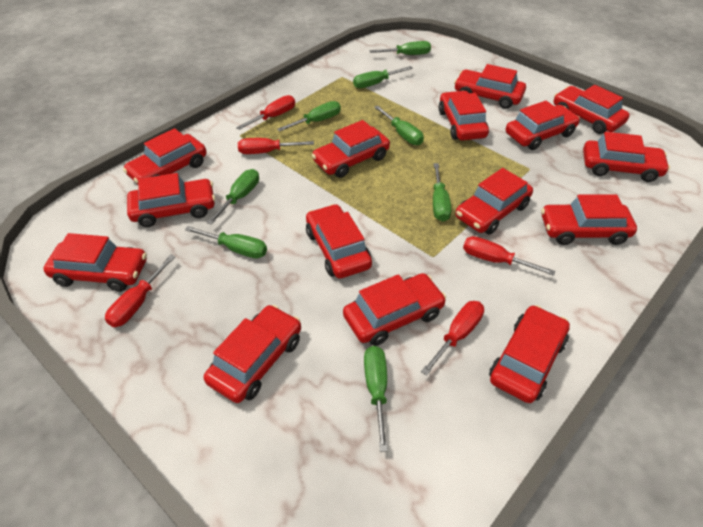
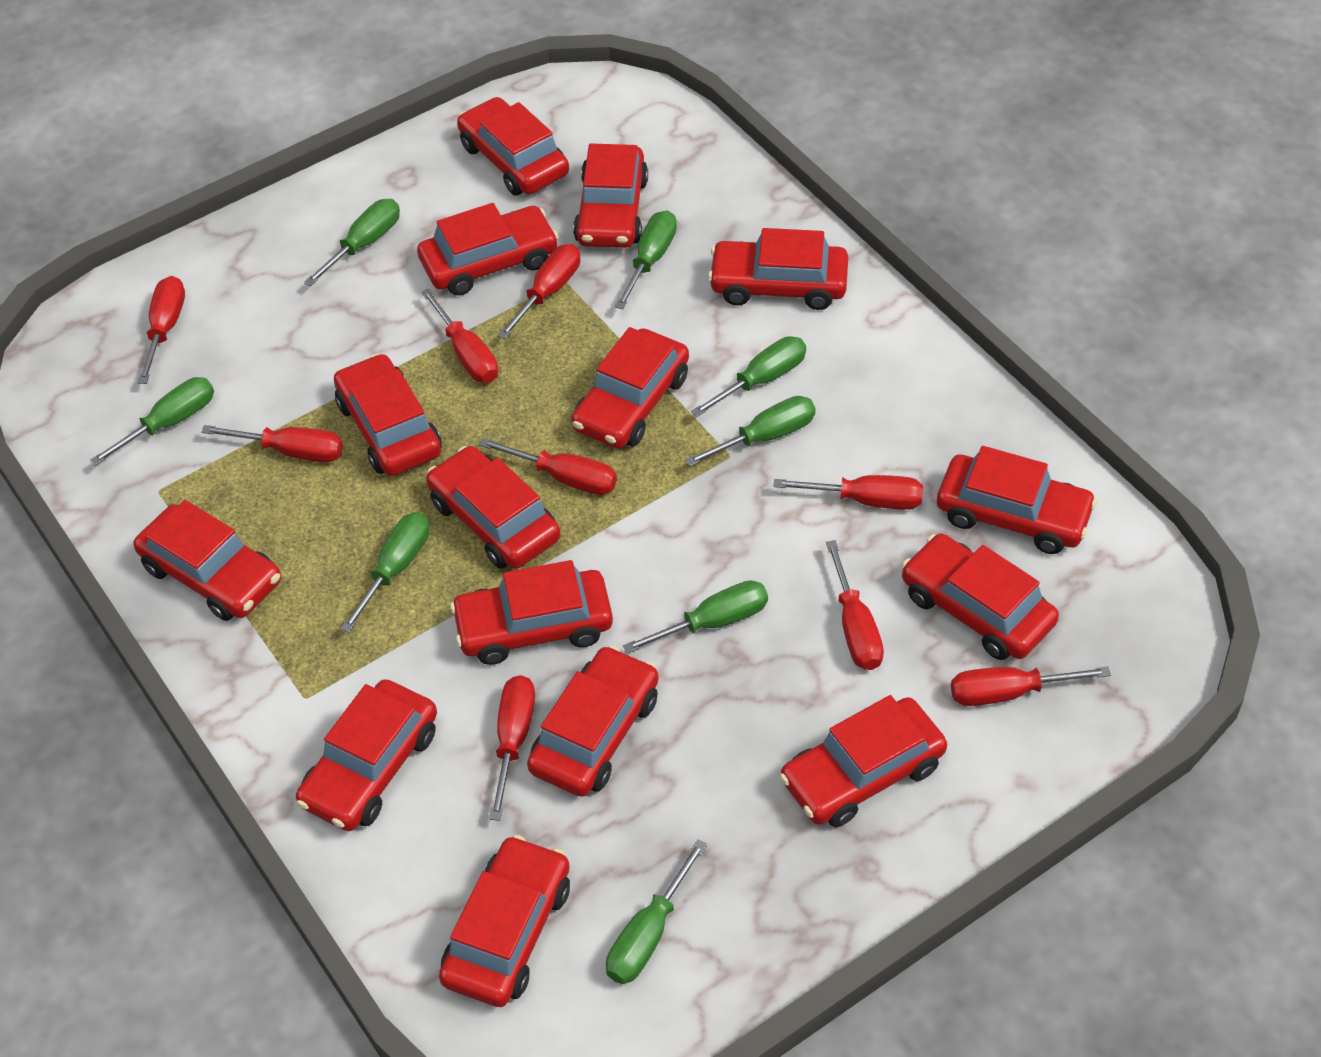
red screwdriver: 5 -> 9

